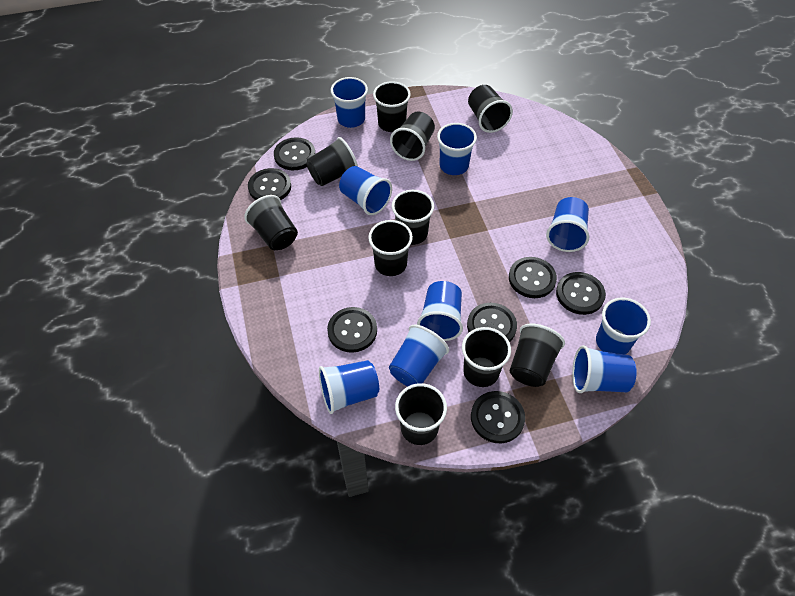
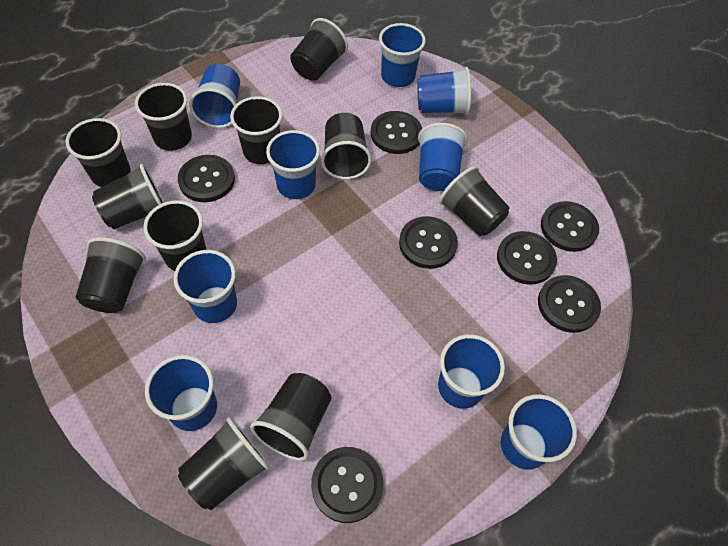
black cup: 10 -> 11

